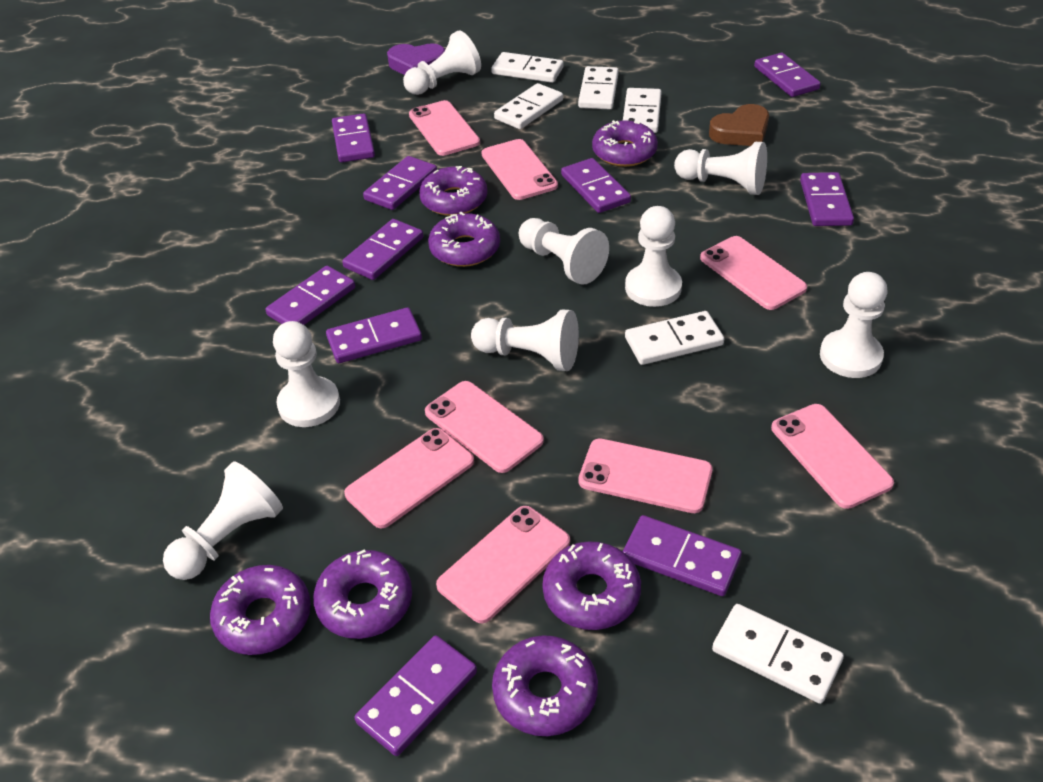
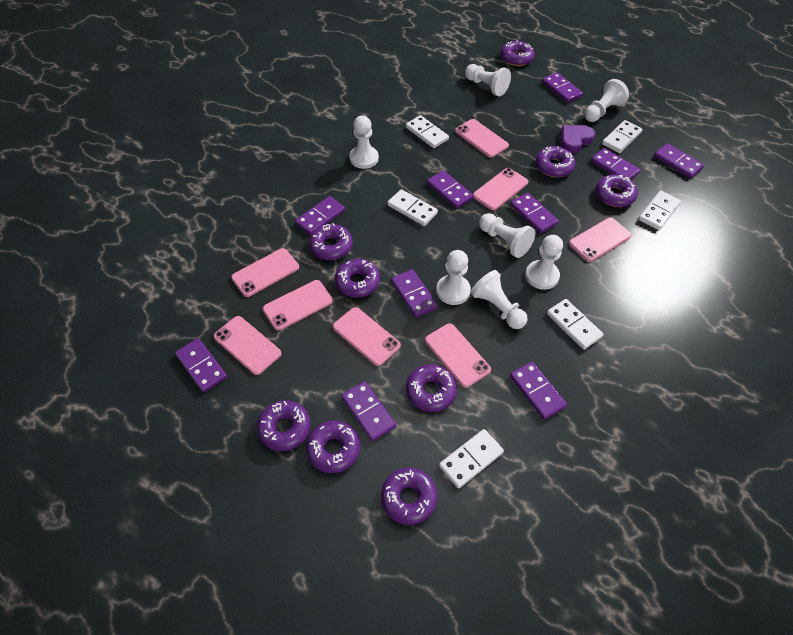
brown heart: 1 -> 0
purple donut: 7 -> 9
white pawn: 8 -> 7

